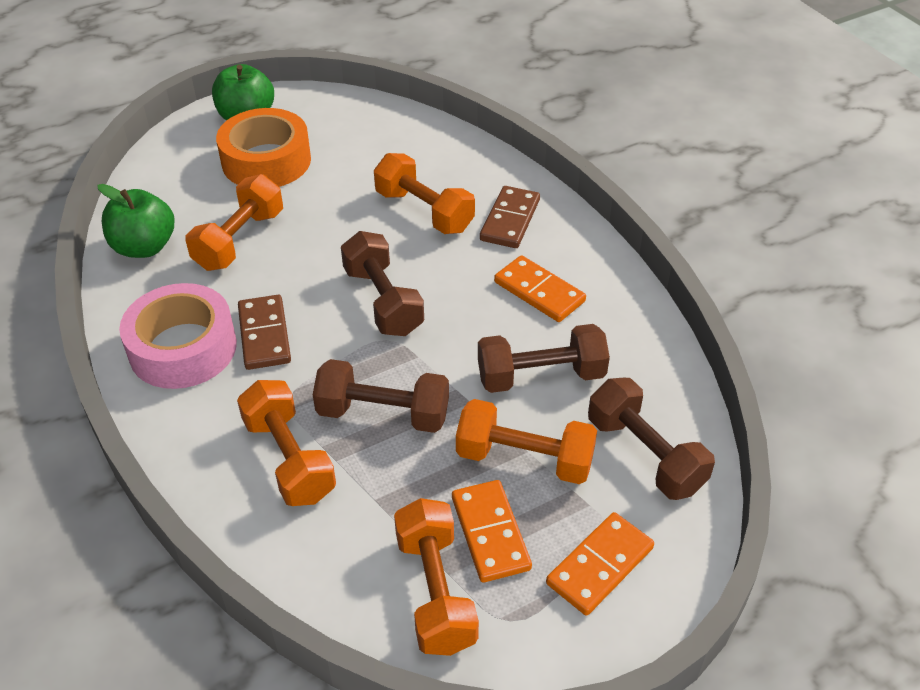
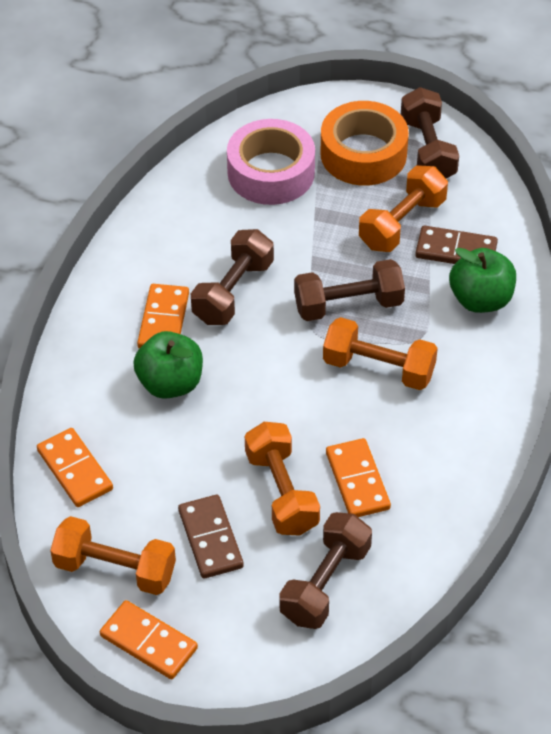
orange domino: 3 -> 4
orange dumbbell: 5 -> 4

